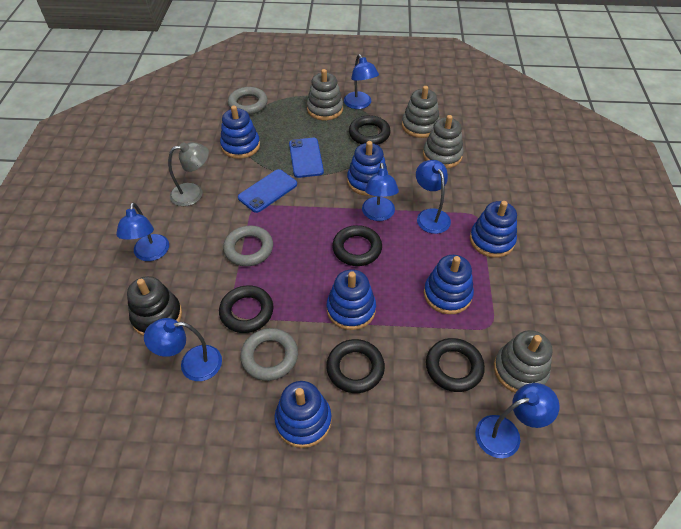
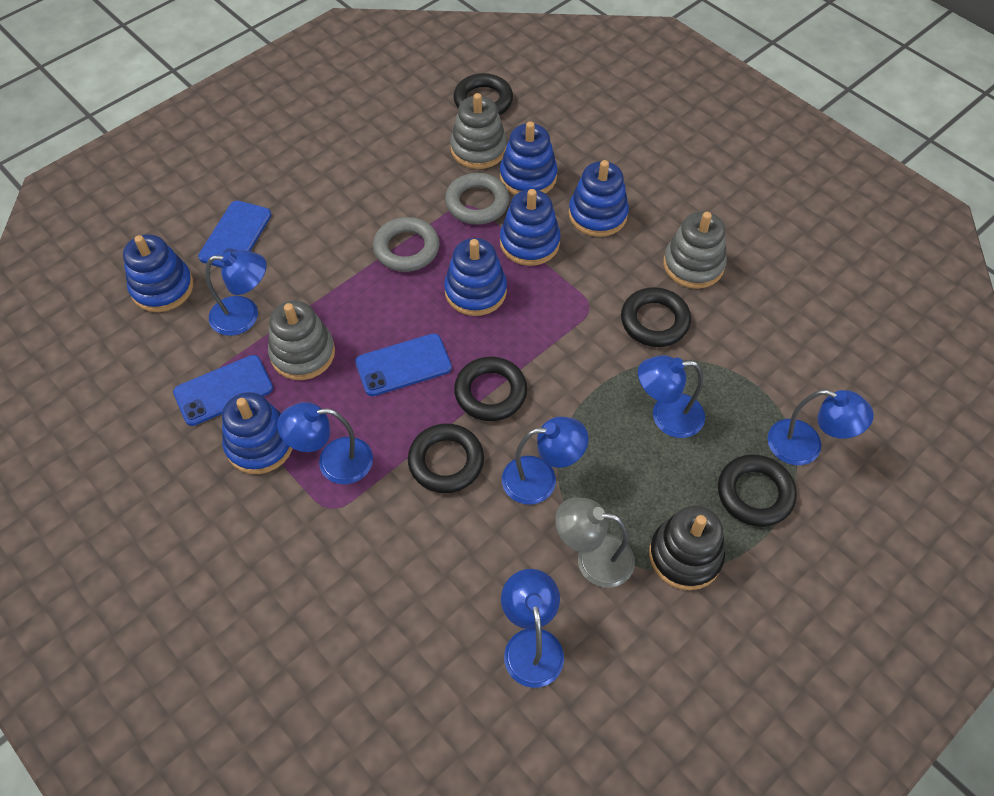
blue phone: 2 -> 3
grey ring: 3 -> 2
grey stacking toy: 4 -> 3

